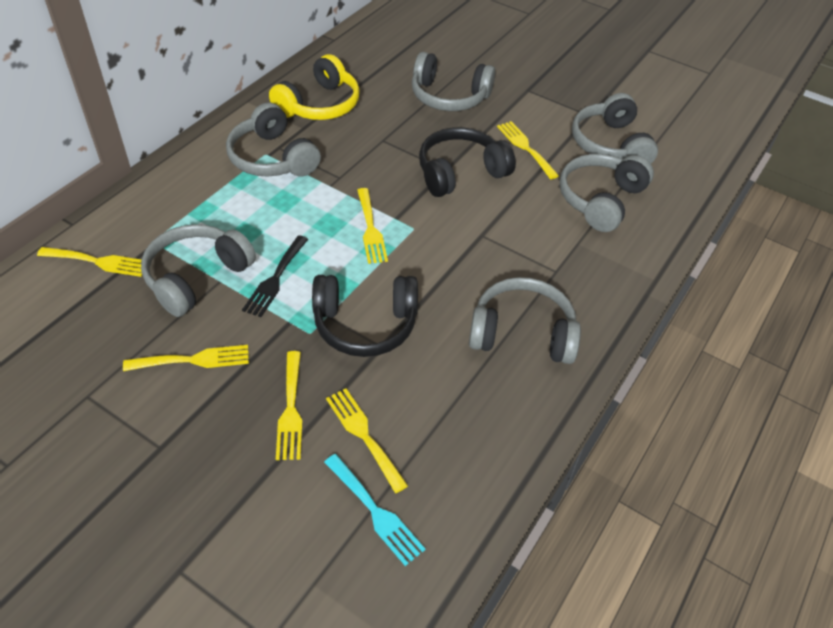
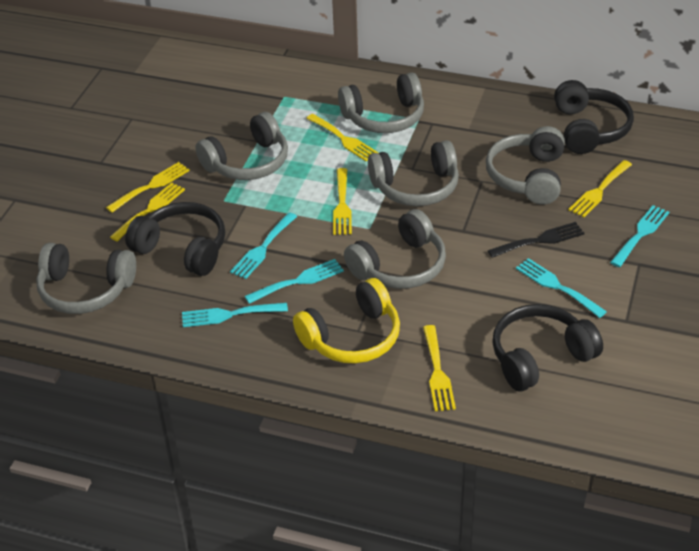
black headphones: 2 -> 3
turquoise fork: 1 -> 5

